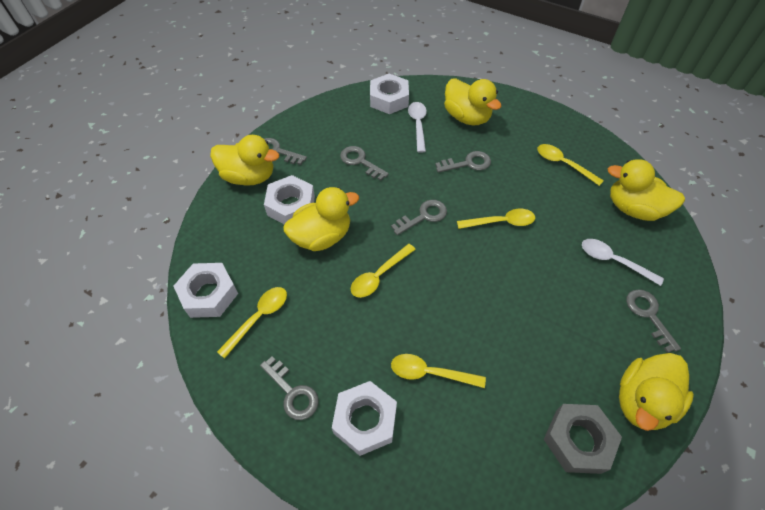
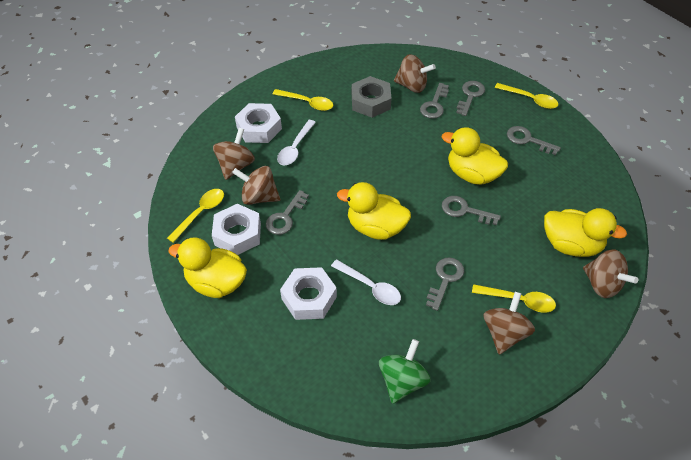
brown spinning top: 0 -> 5
green spinning top: 0 -> 1
white nut: 4 -> 3
yellow duck: 5 -> 4
yellow spoon: 5 -> 4

